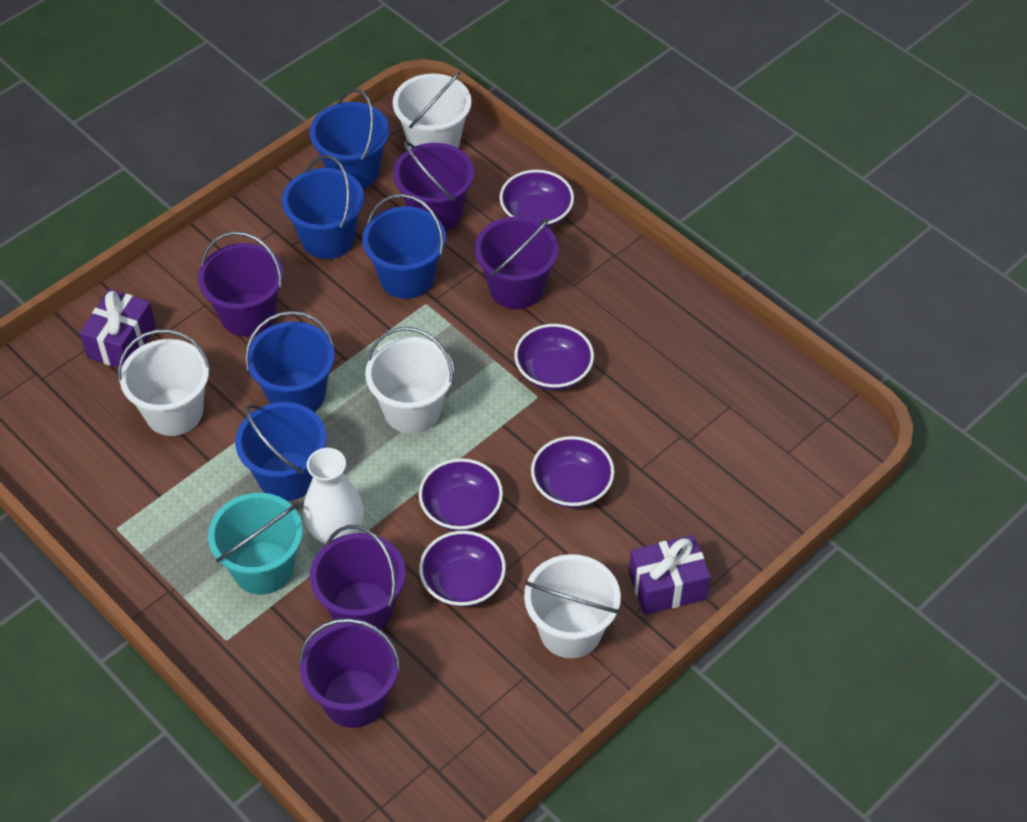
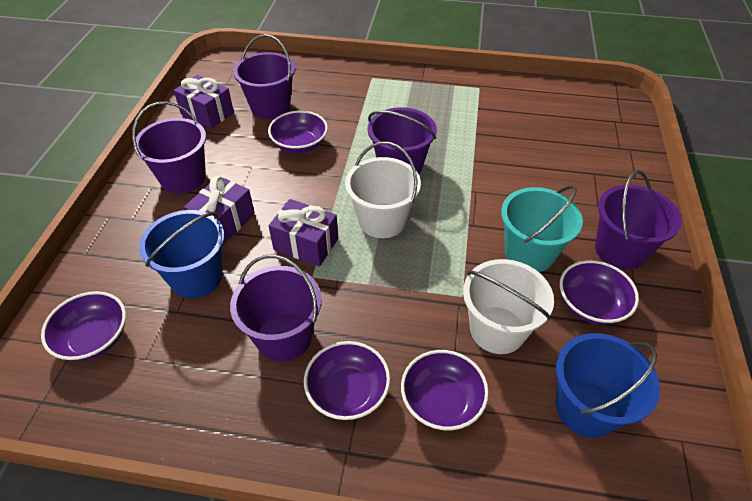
blue bucket: 5 -> 2
purple gift: 2 -> 3
white bucket: 4 -> 2
white vase: 1 -> 0

